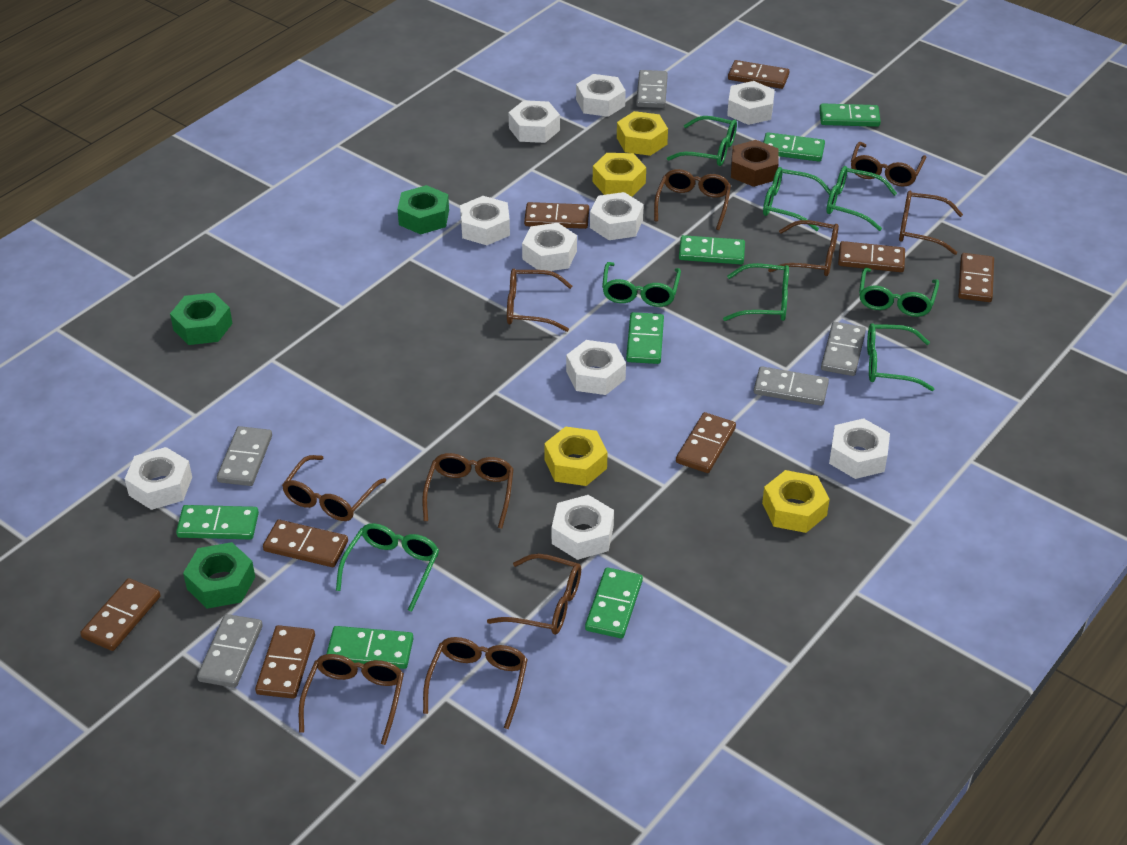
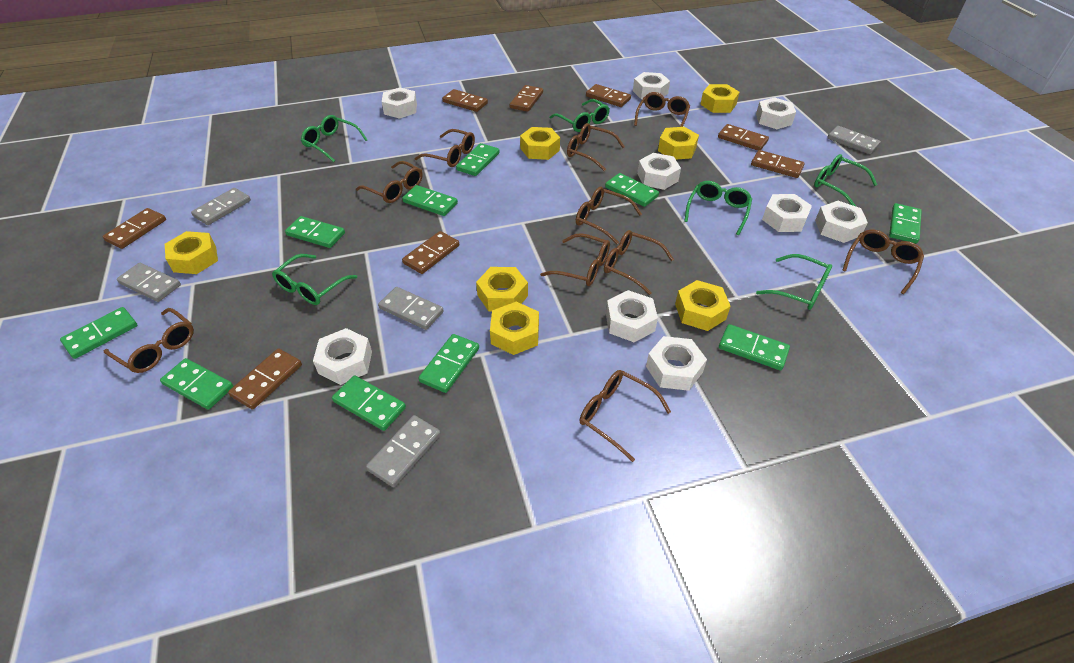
brown nut: 1 -> 0
green domino: 7 -> 10
green glasses: 8 -> 6
green nut: 3 -> 0
white nut: 10 -> 9
yellow nut: 4 -> 7

